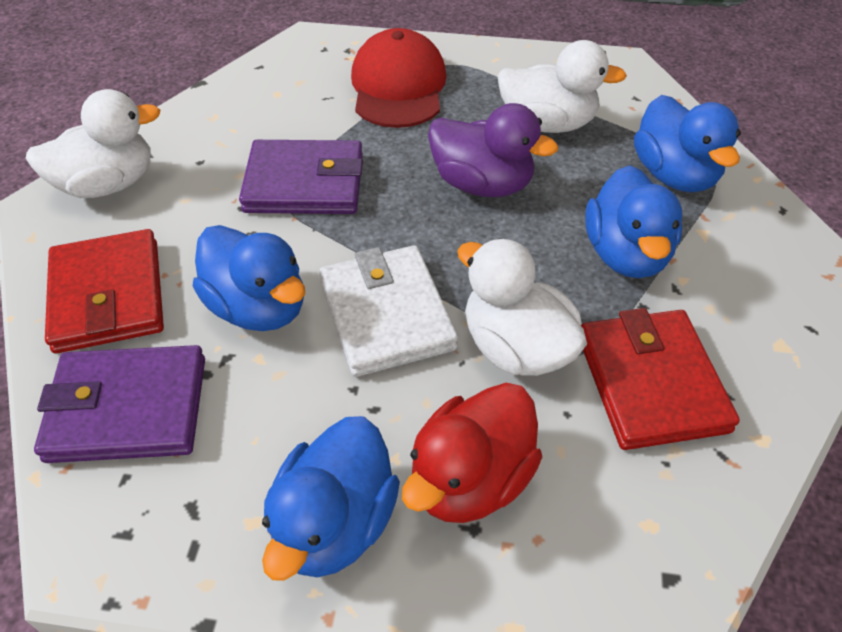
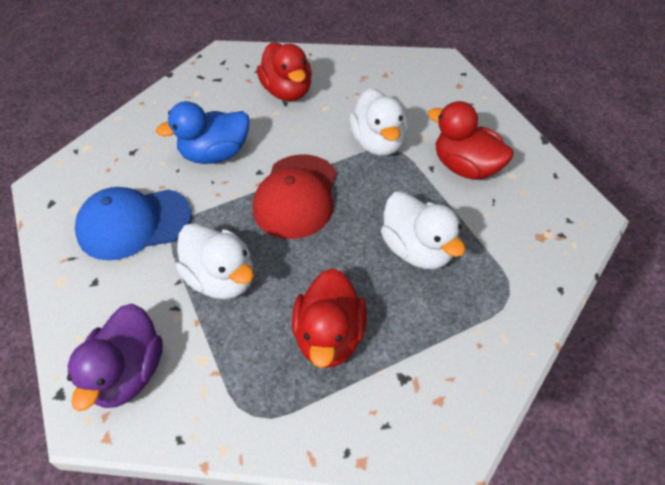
blue cap: 0 -> 1
blue duck: 4 -> 1
purple wallet: 2 -> 0
red duck: 1 -> 3
red wallet: 2 -> 0
white wallet: 1 -> 0

